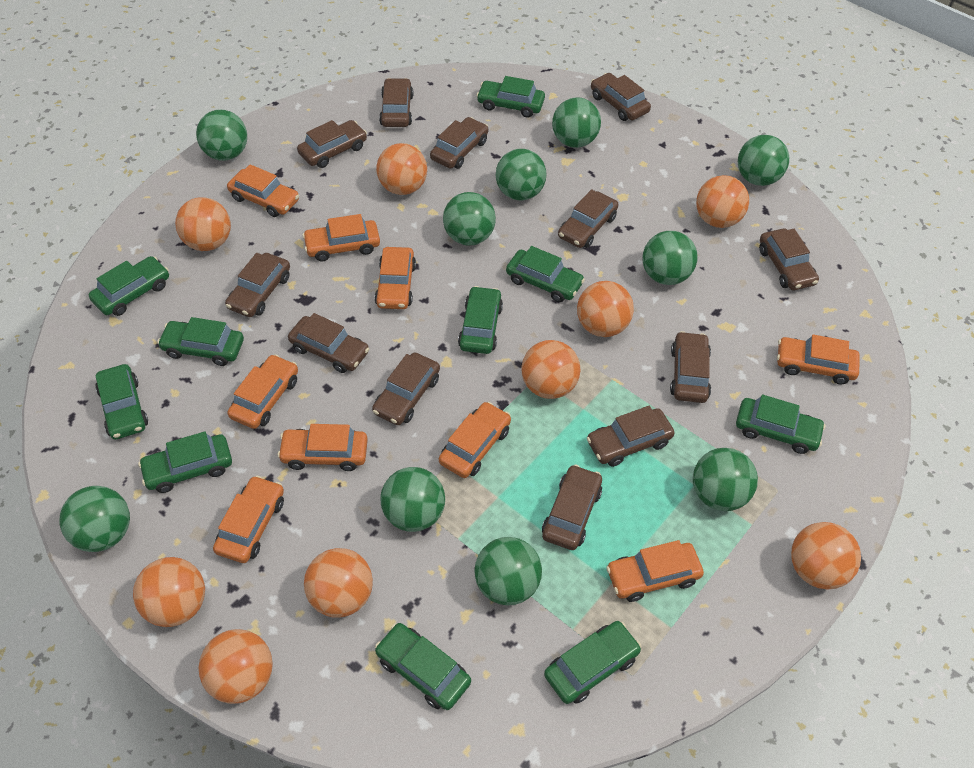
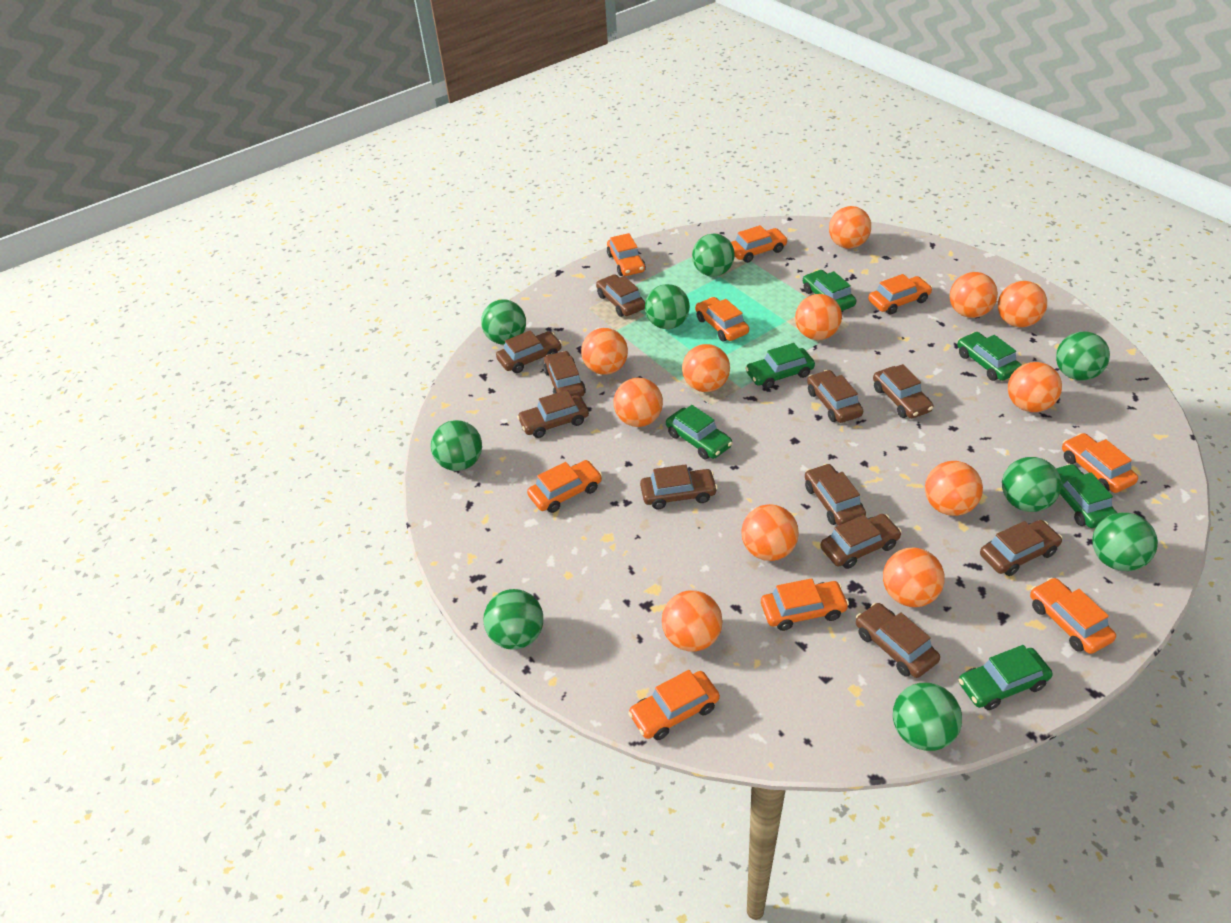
brown car: 12 -> 11
green ball: 10 -> 9
green car: 10 -> 6
orange ball: 9 -> 12

